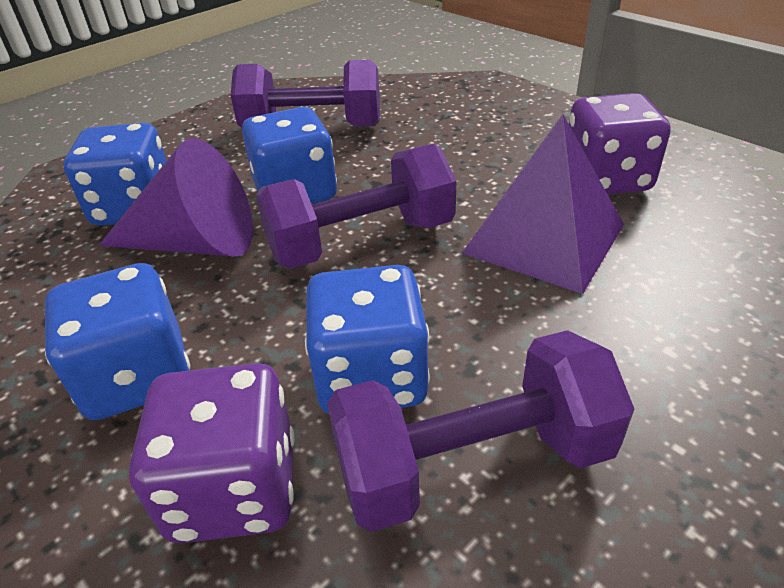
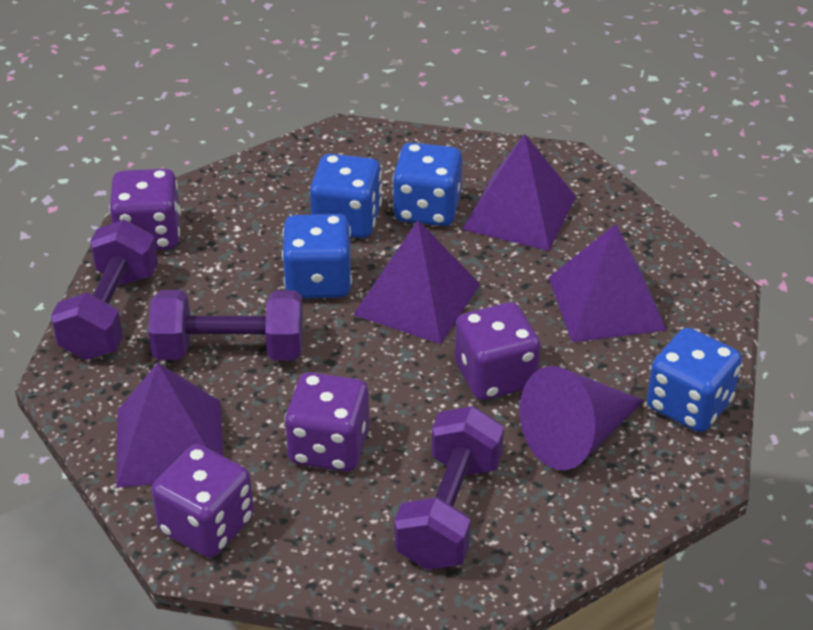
purple dice: 2 -> 4
purple pyramid: 1 -> 4

